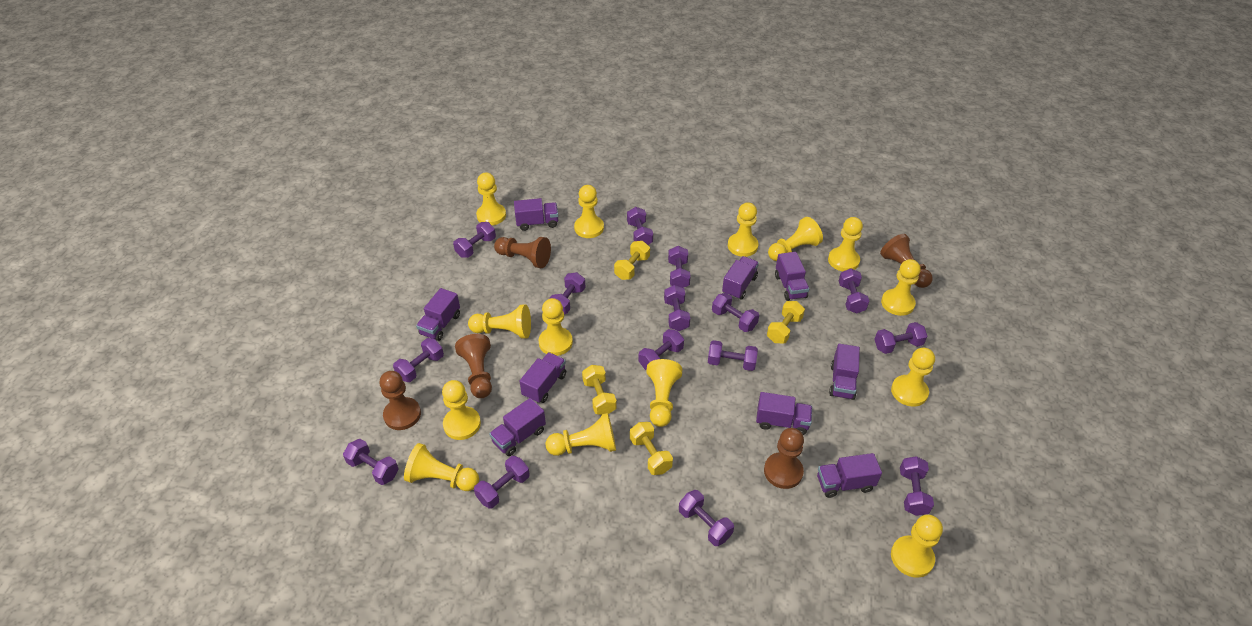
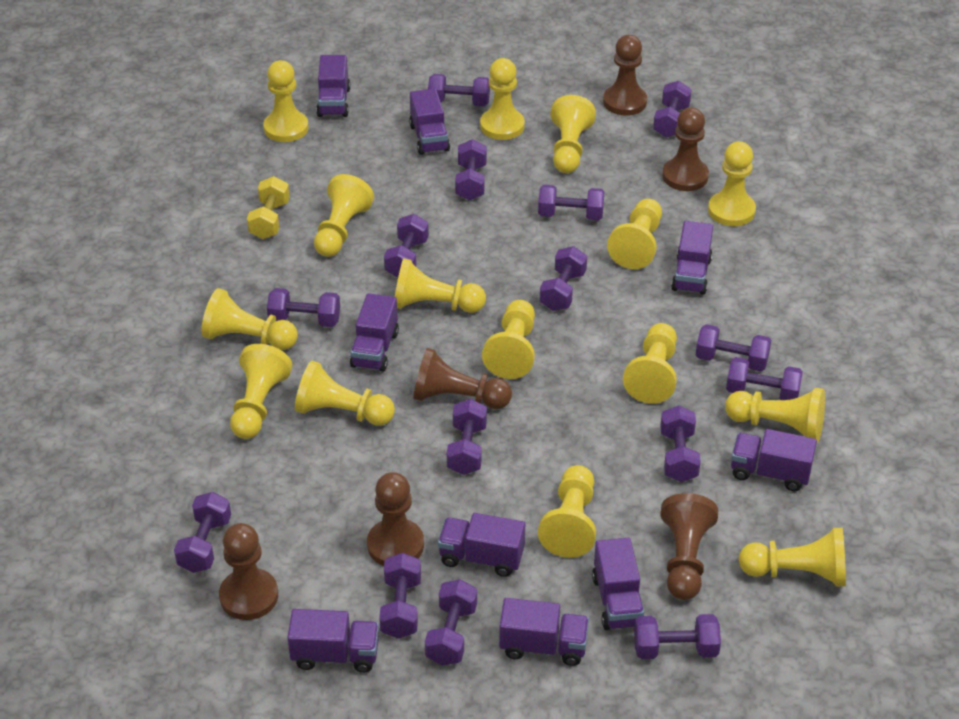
brown pawn: 5 -> 6
yellow dumbbell: 4 -> 1
yellow pawn: 14 -> 15

